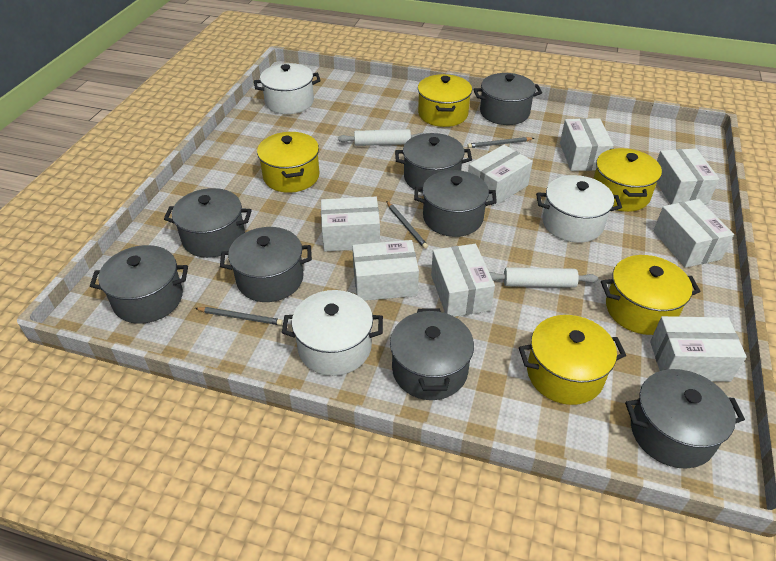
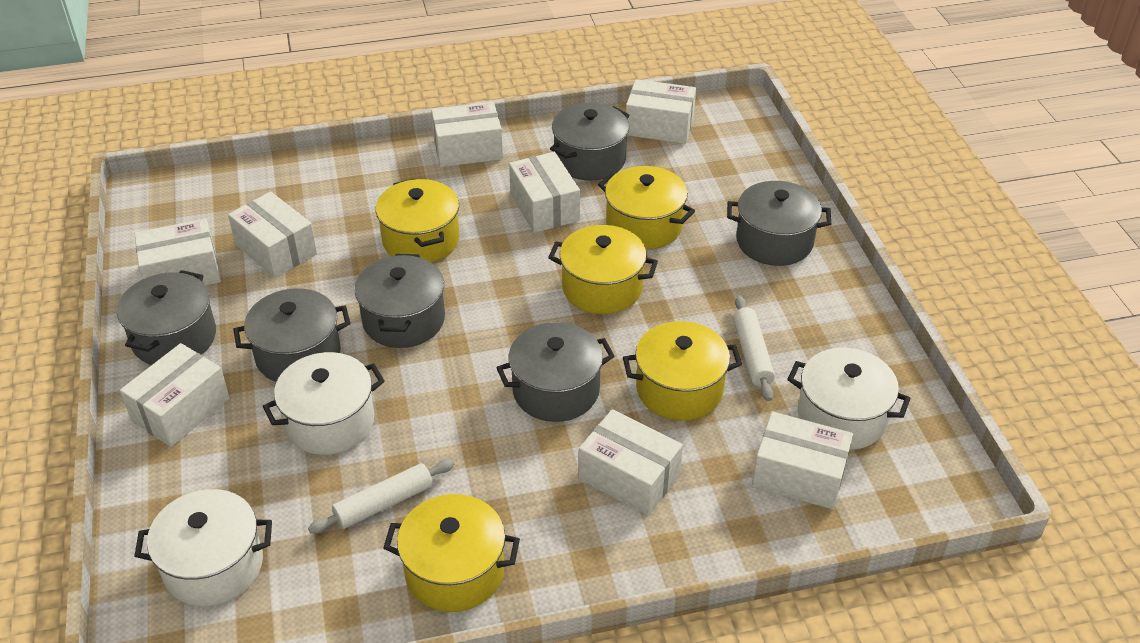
grey pencil: 3 -> 0
grey pot: 8 -> 6

